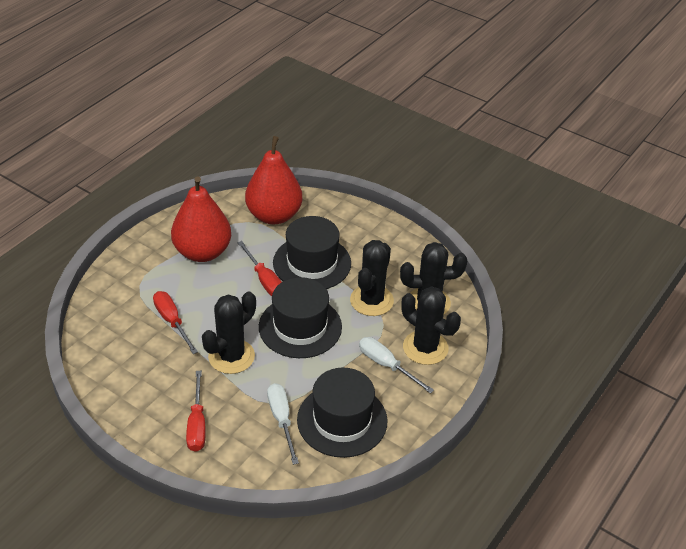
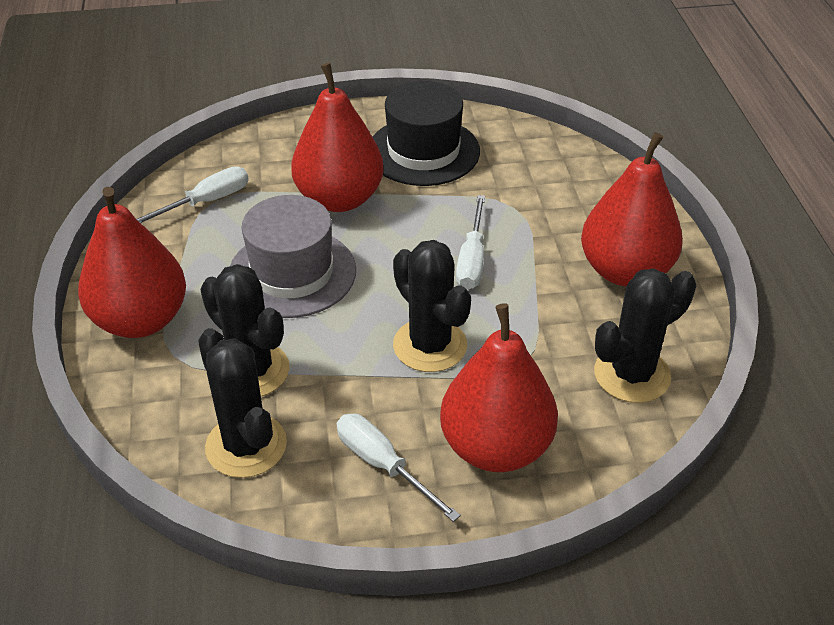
black hat: 3 -> 1
grey hat: 0 -> 1
red pear: 2 -> 4
red screwdriver: 3 -> 0
white screwdriver: 2 -> 3

